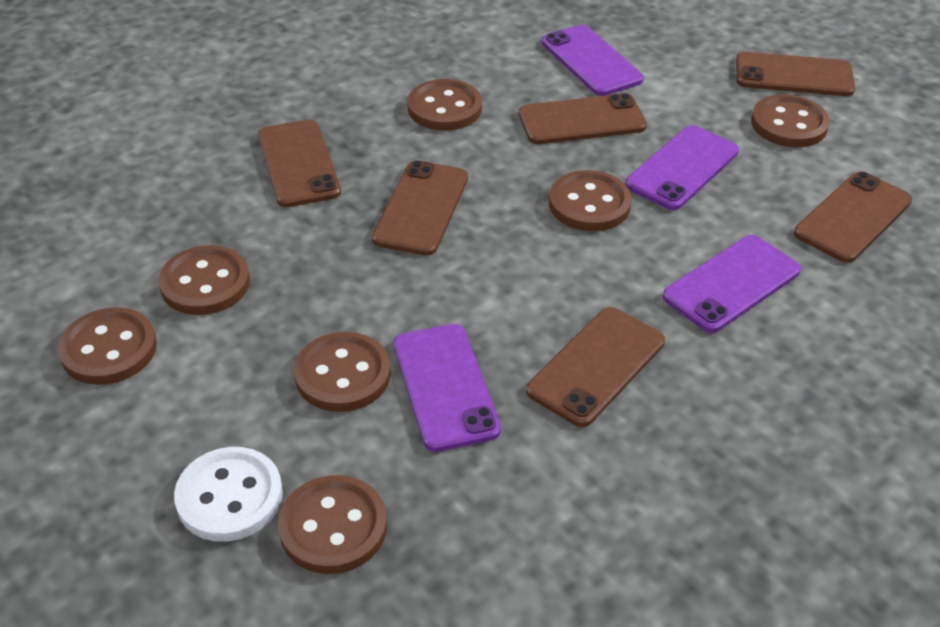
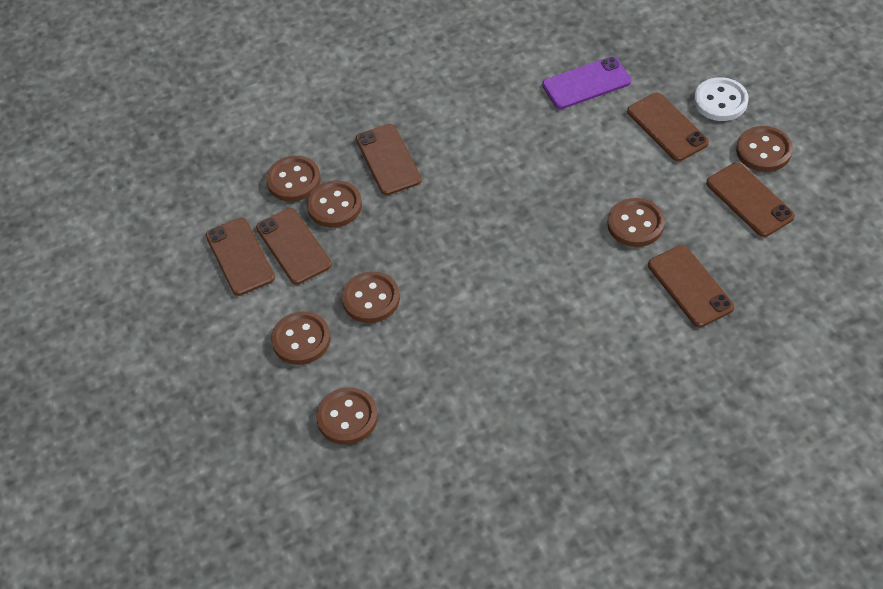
purple phone: 4 -> 1

